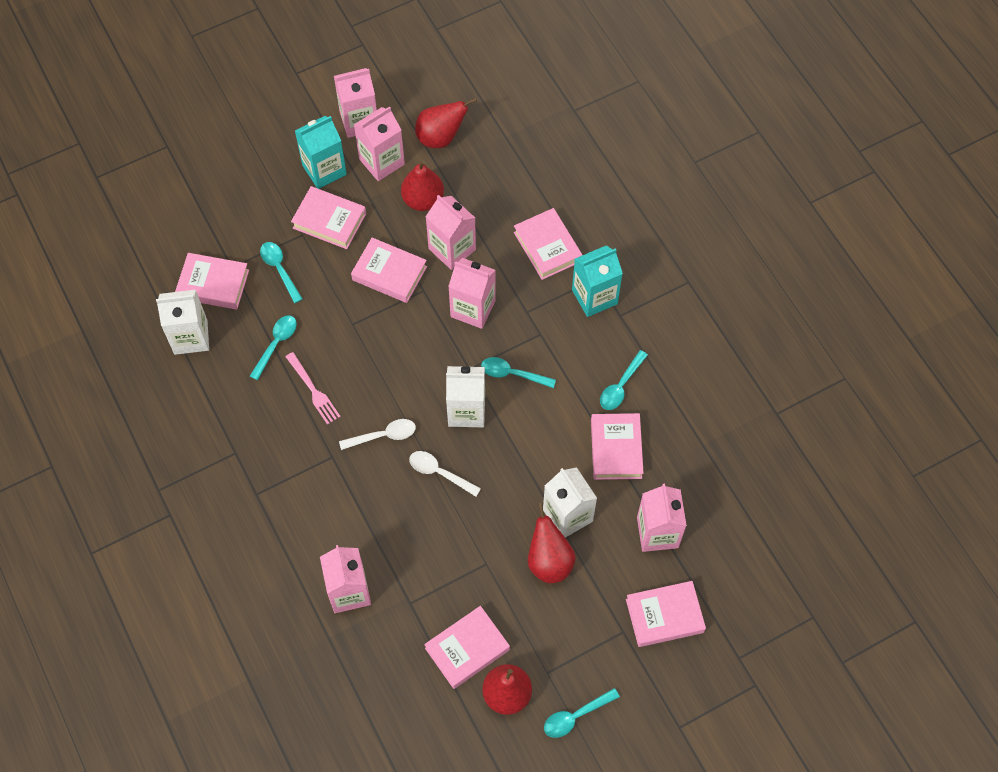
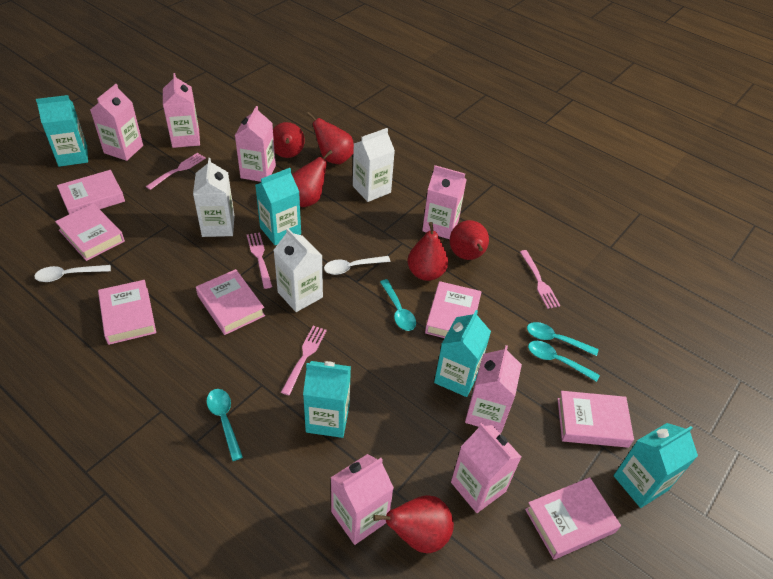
pink carton: 6 -> 7
pink fork: 1 -> 4
red pear: 4 -> 6
turquoise carton: 2 -> 5
turquoise spoon: 5 -> 4

